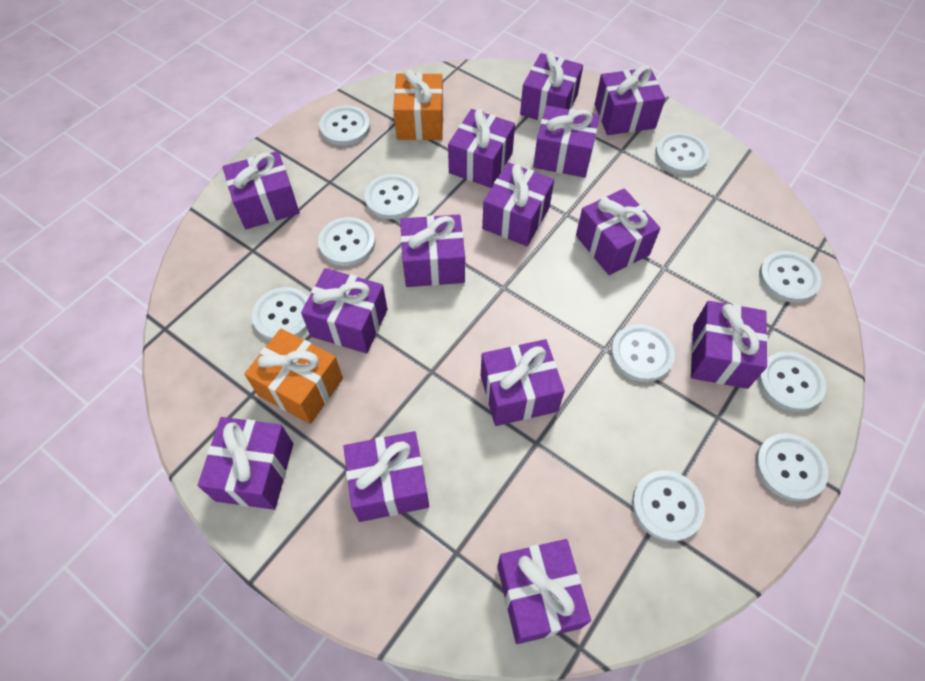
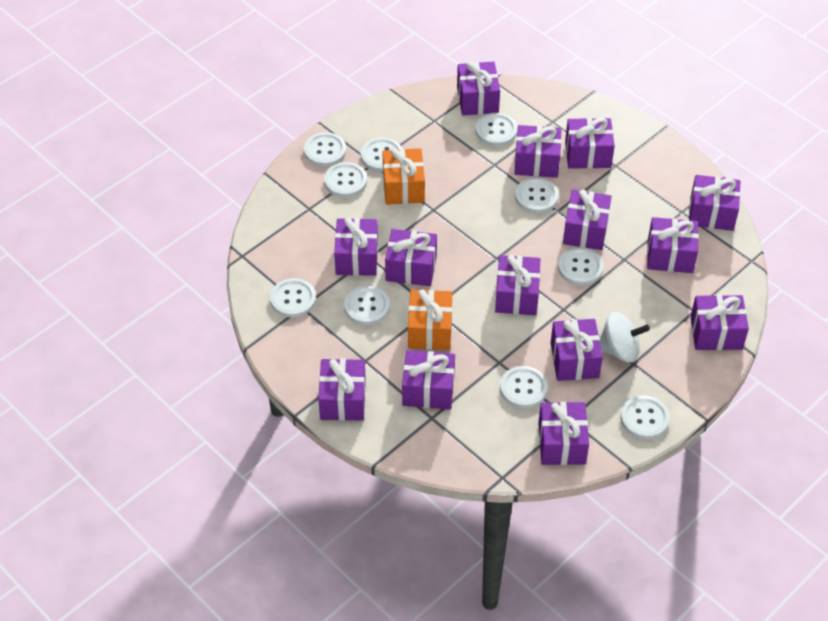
white spinning top: 0 -> 1

